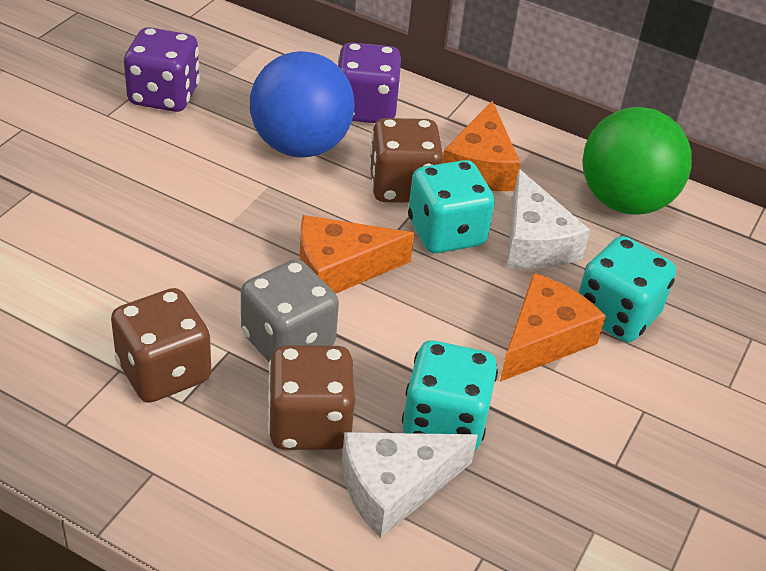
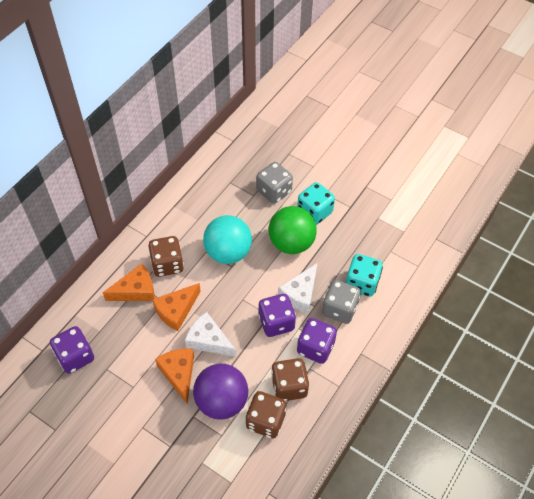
blue ball: 1 -> 0
grey dice: 1 -> 2
purple ball: 0 -> 1
purple dice: 2 -> 3
turquoise ball: 0 -> 1
turquoise dice: 3 -> 2

